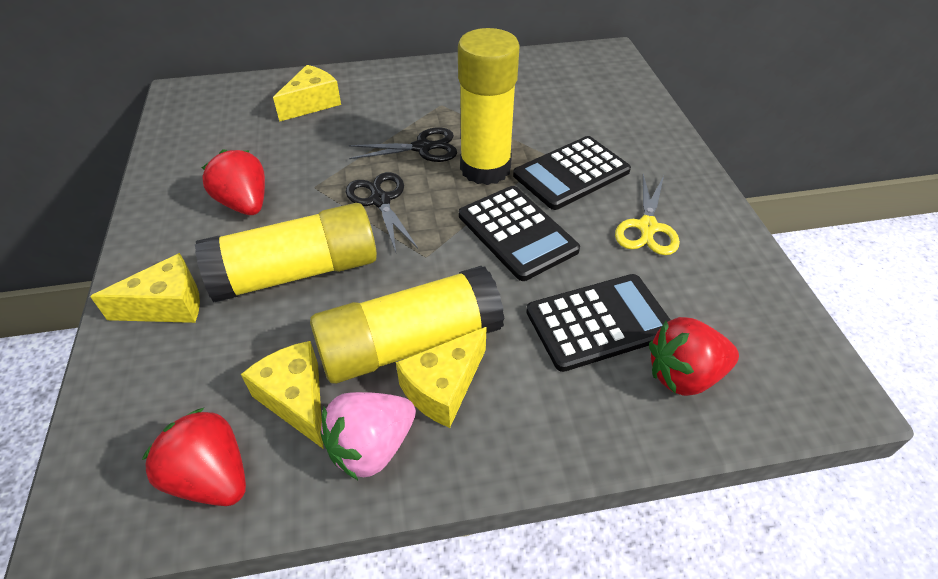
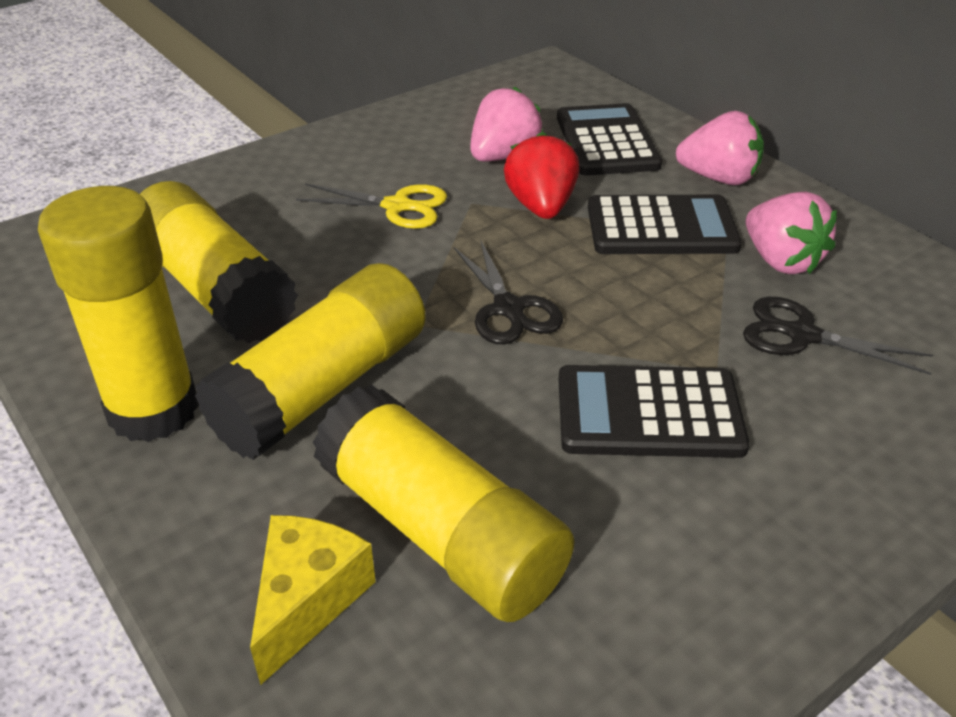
pink strawberry: 1 -> 3
red strawberry: 3 -> 1
yellow cheese: 4 -> 1
yellow glue stick: 3 -> 4

